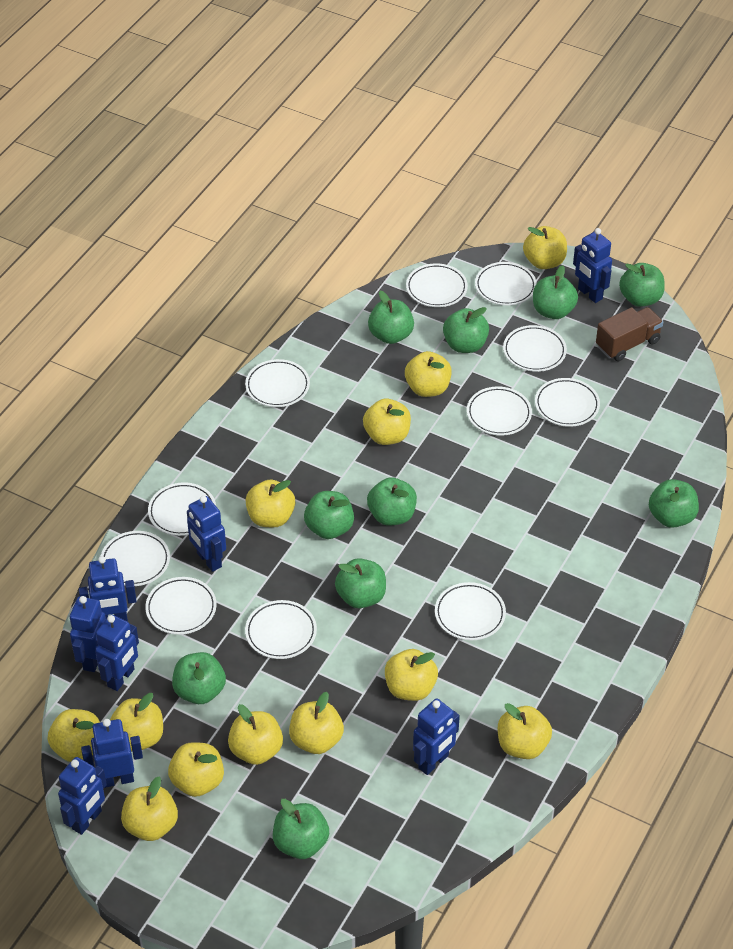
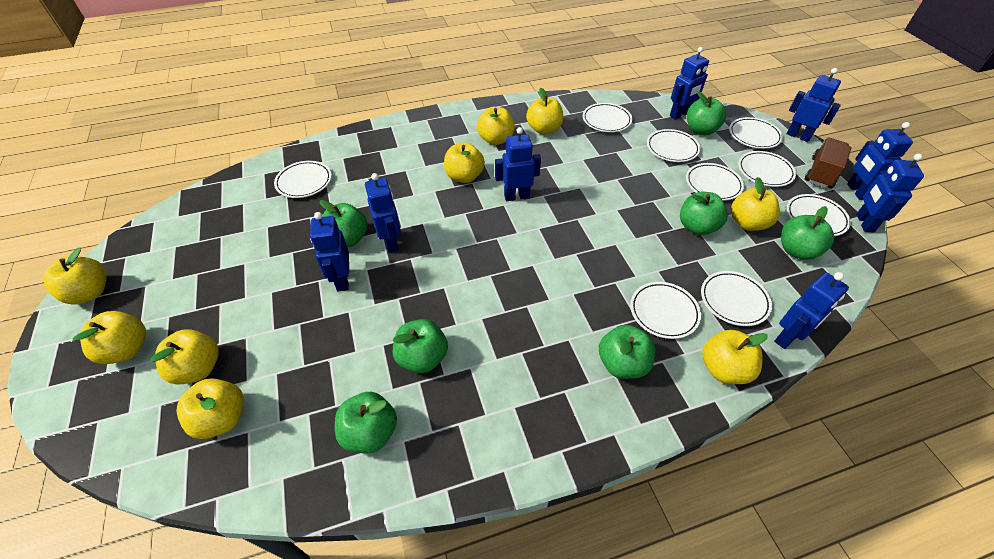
green apple: 10 -> 7
white plate: 11 -> 9
yellow apple: 12 -> 9

